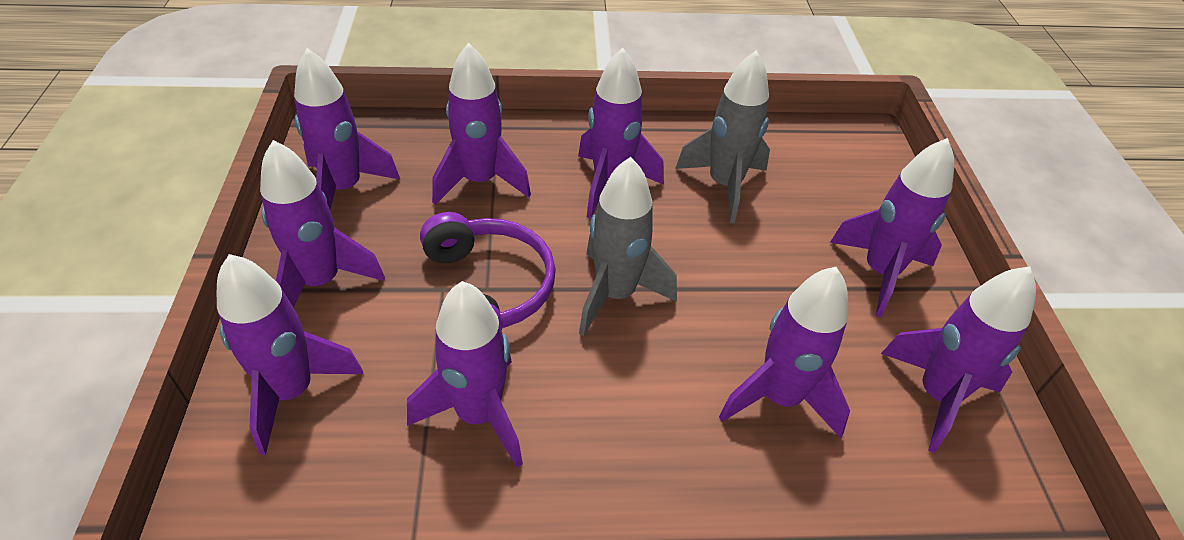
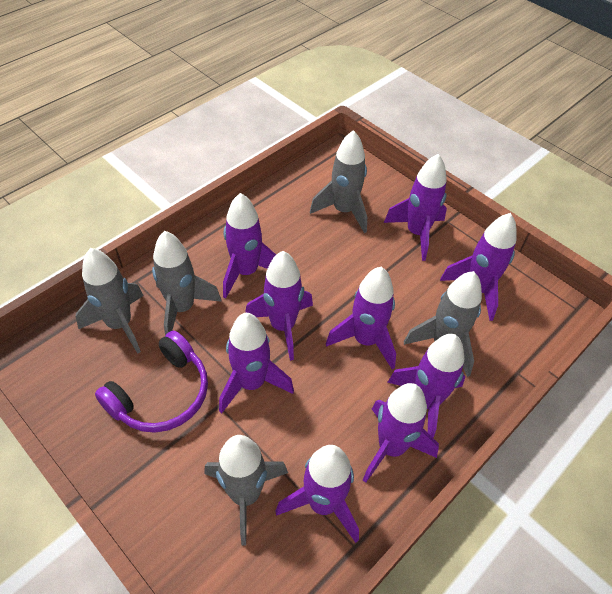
grey rocket: 2 -> 5

